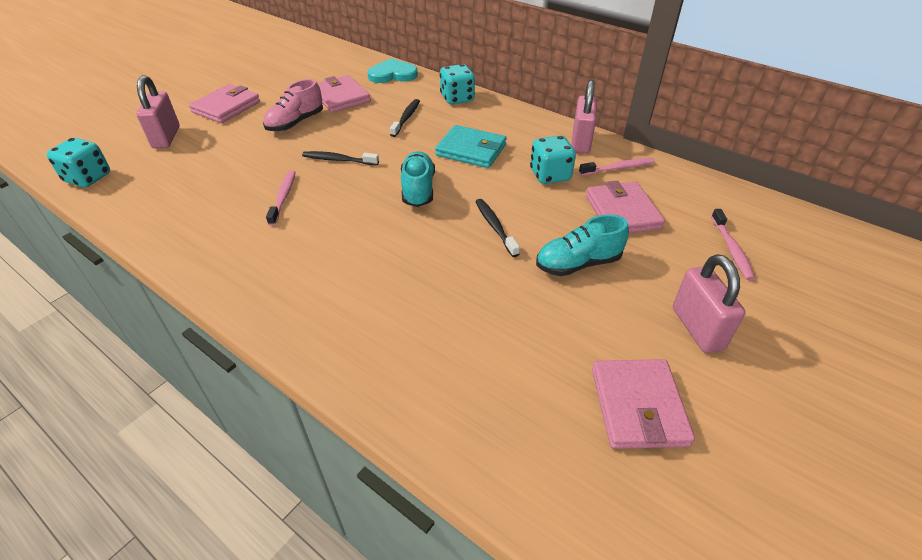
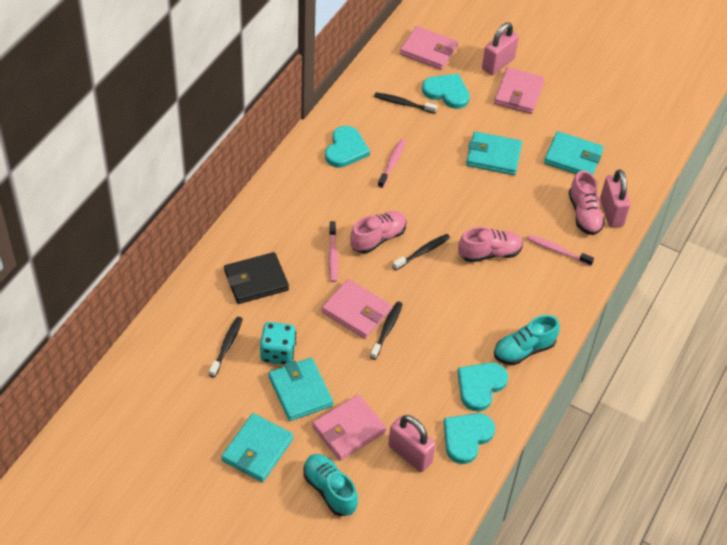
black toothbrush: 3 -> 4
black wallet: 0 -> 1
pink shoe: 1 -> 3
turquoise dice: 3 -> 1
turquoise heart: 1 -> 4
turquoise wallet: 1 -> 4

